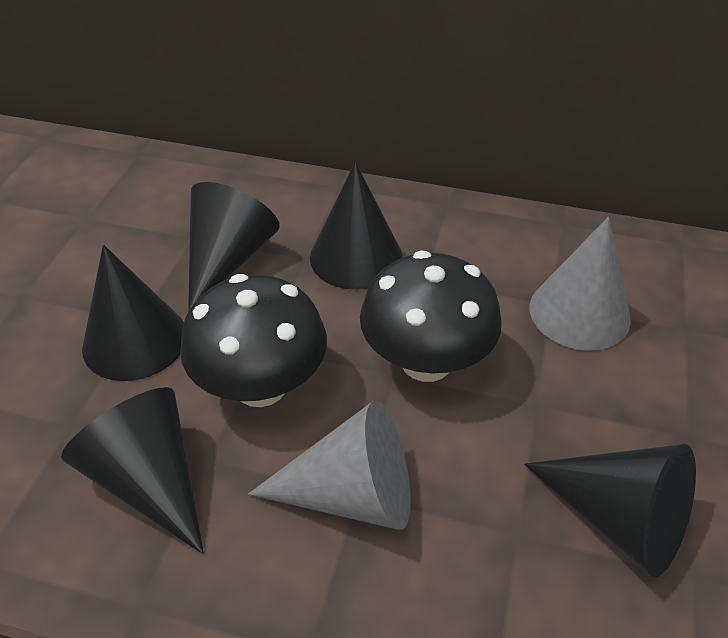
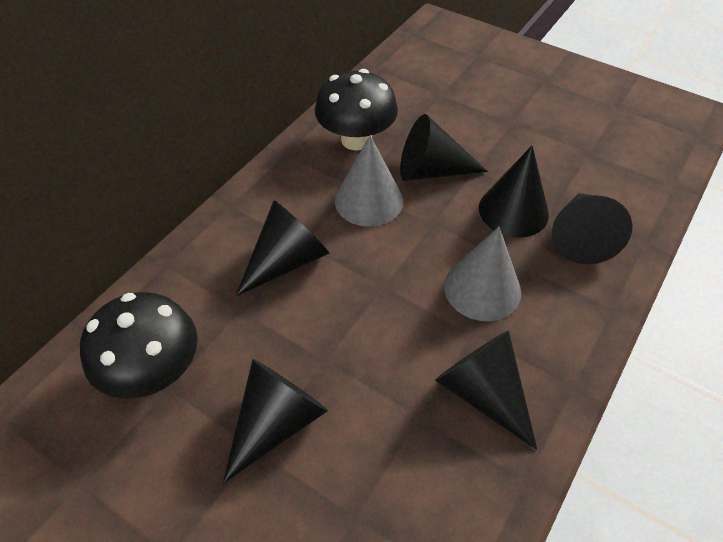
black cone: 5 -> 6

